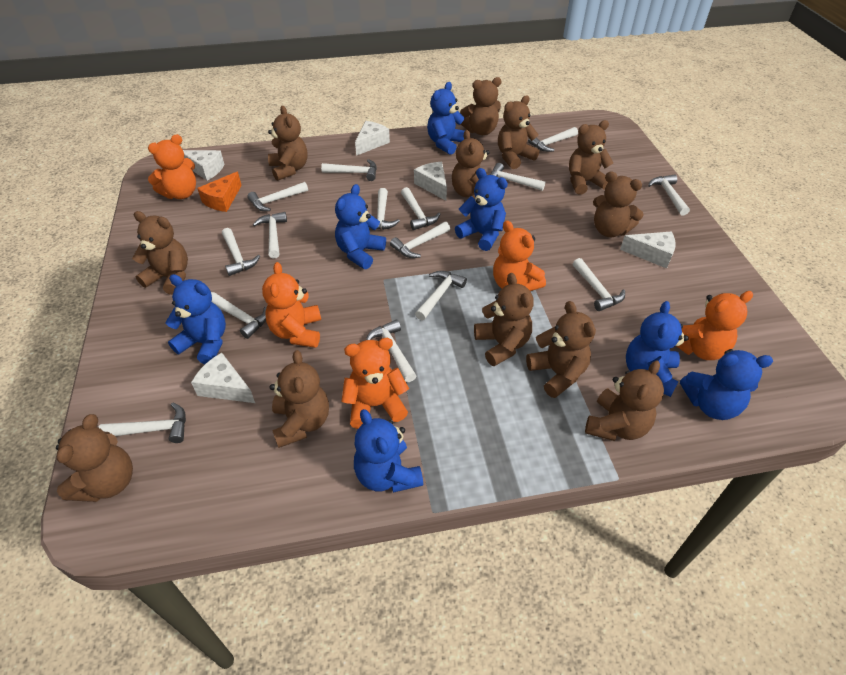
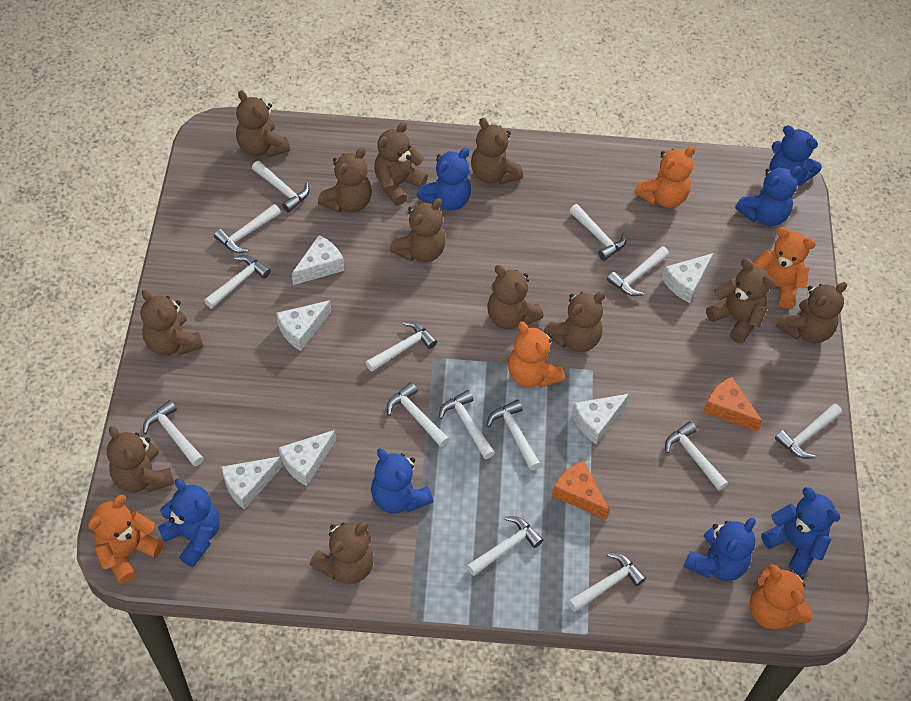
orange cheese: 1 -> 2
white cheese: 5 -> 6
white hammer: 15 -> 14

